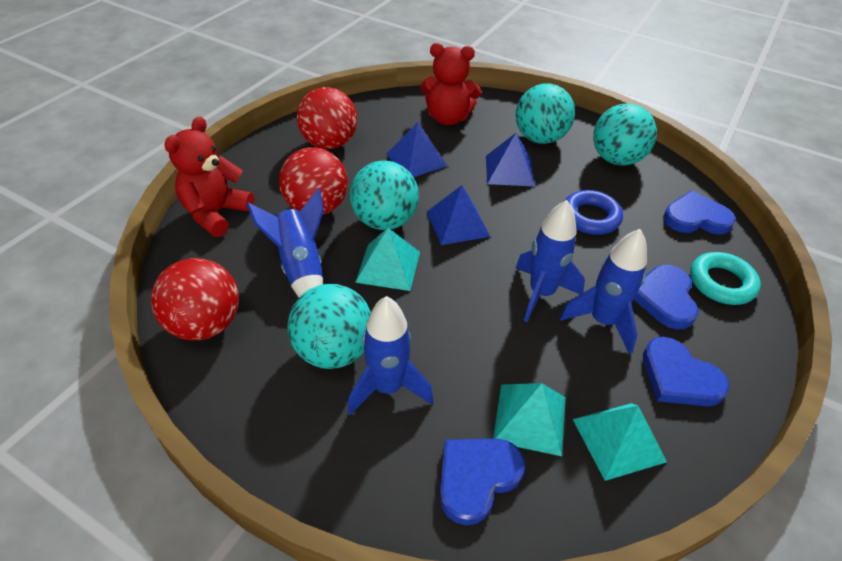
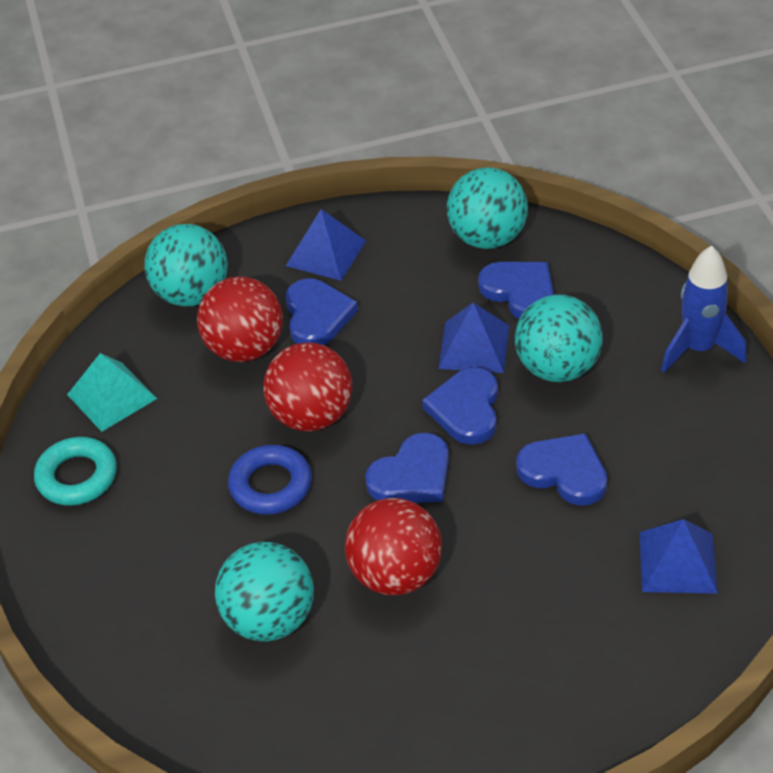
blue heart: 4 -> 5
blue rocket: 4 -> 1
red teddy bear: 2 -> 0
turquoise pyramid: 3 -> 1

